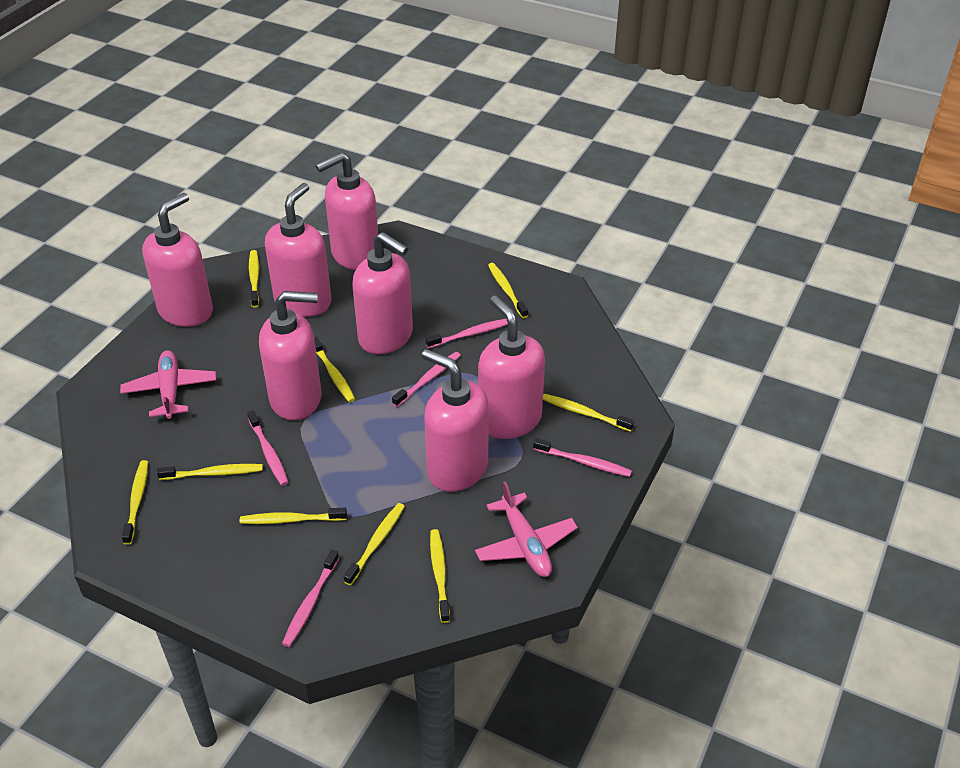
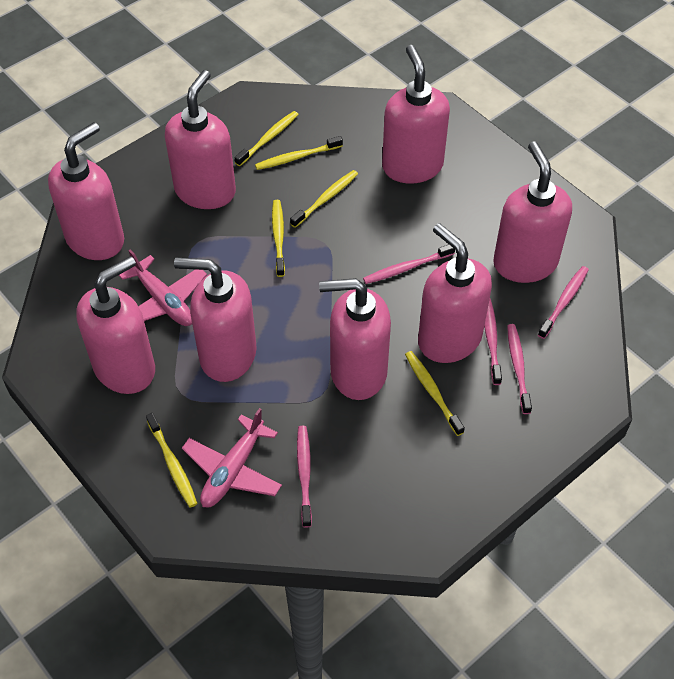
pink soap dispenser: 7 -> 8
yellow toothbrush: 9 -> 6

